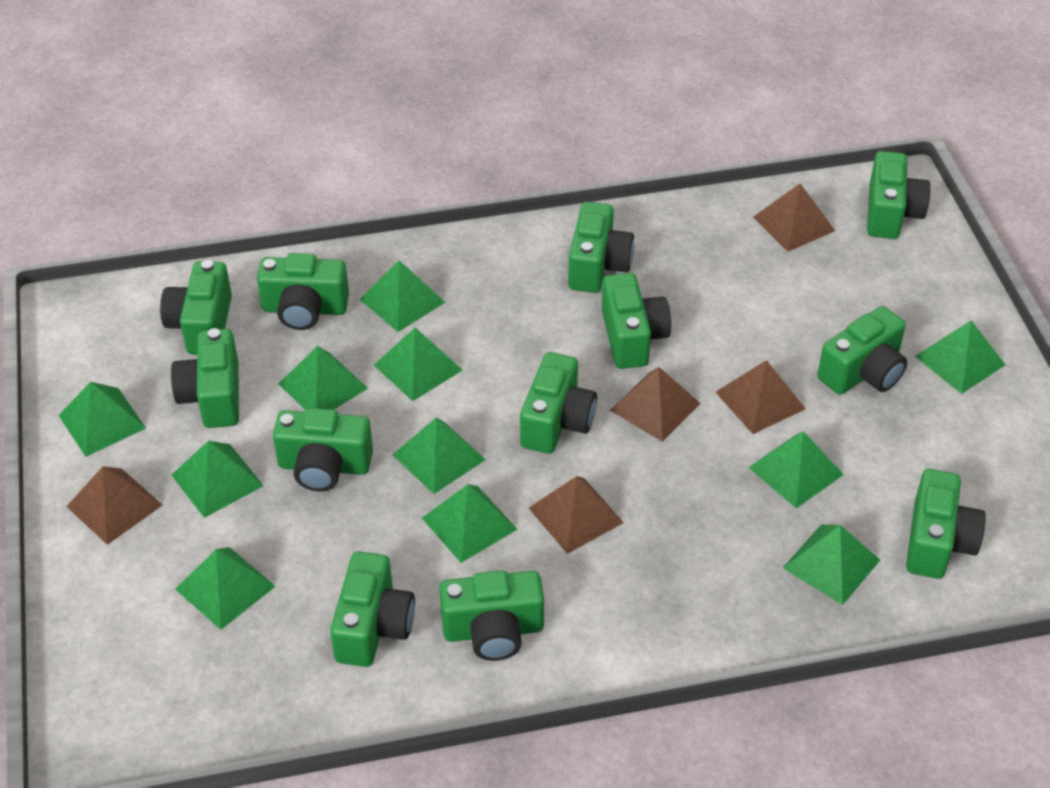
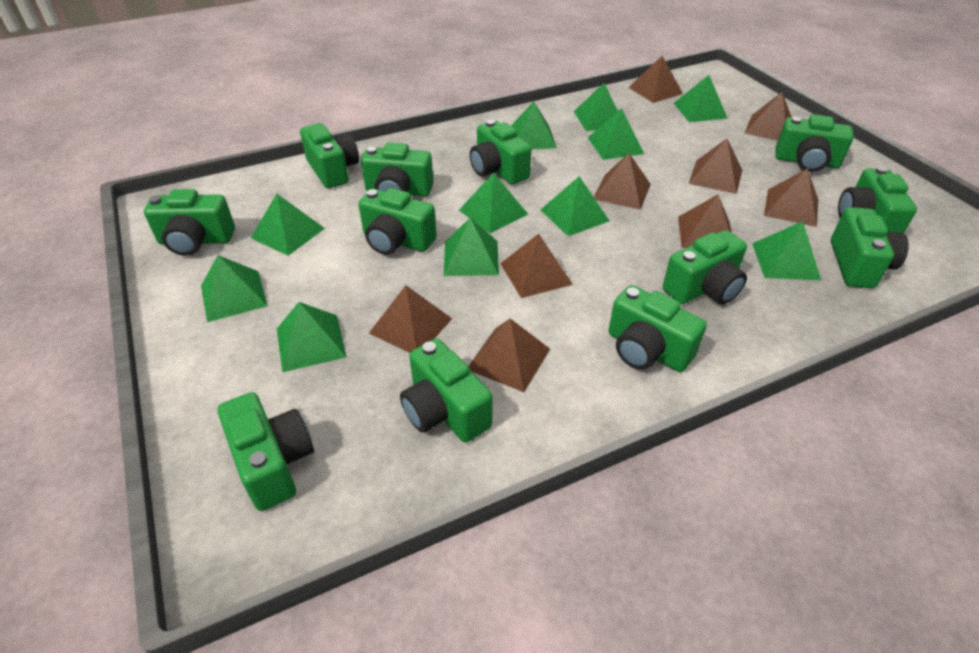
brown pyramid: 5 -> 9

